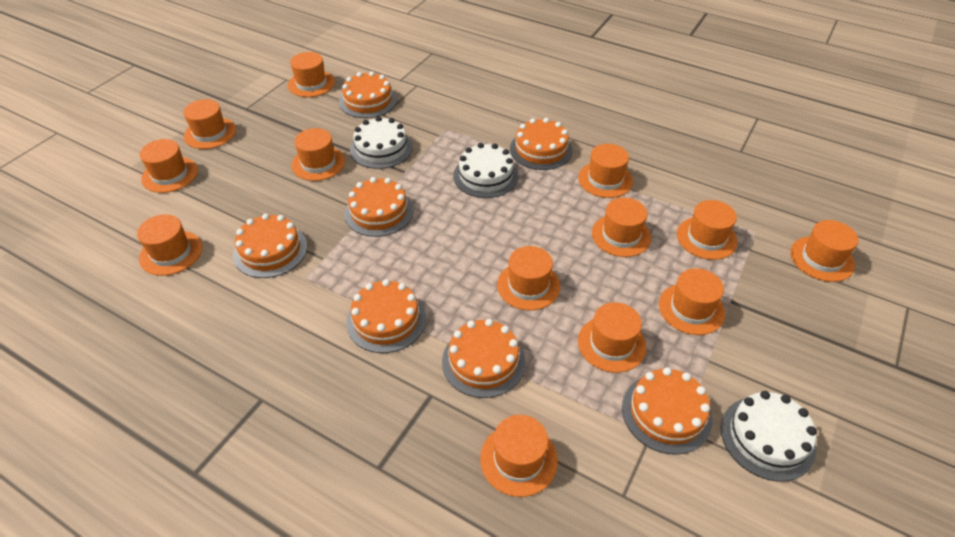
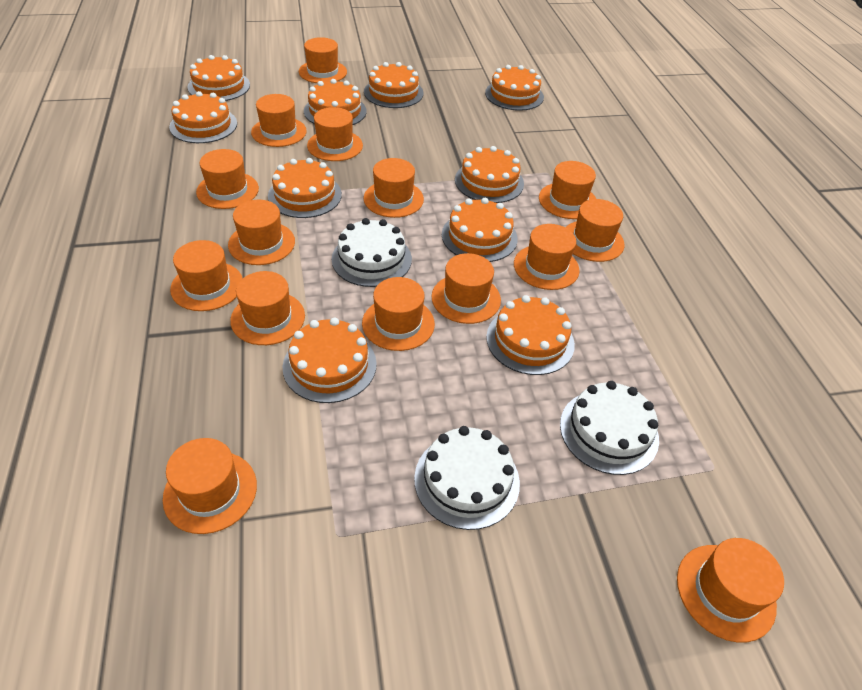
orange cake: 7 -> 10
orange hat: 13 -> 15

